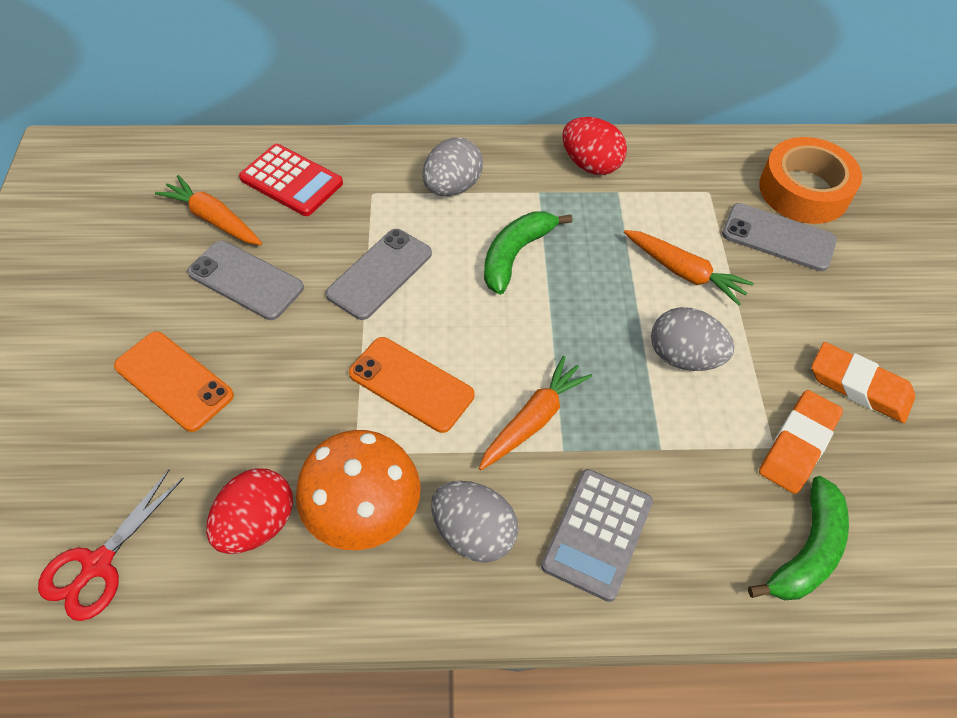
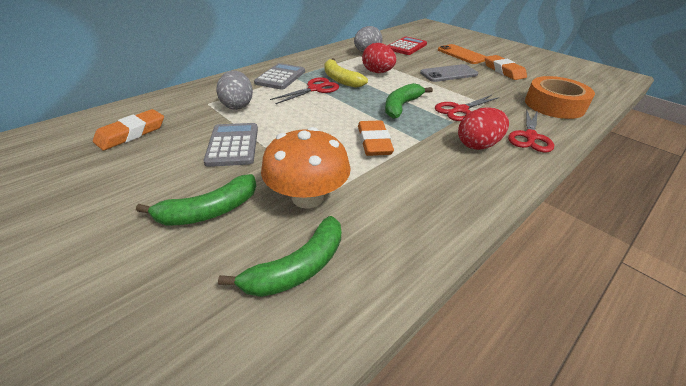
green banana: 2 -> 3
grey calculator: 1 -> 2
grey egg: 3 -> 2
grey phone: 3 -> 1
orange carrot: 3 -> 0
orange eraser: 2 -> 3
orange phone: 2 -> 1
red scissors: 1 -> 3
yellow banana: 0 -> 1

